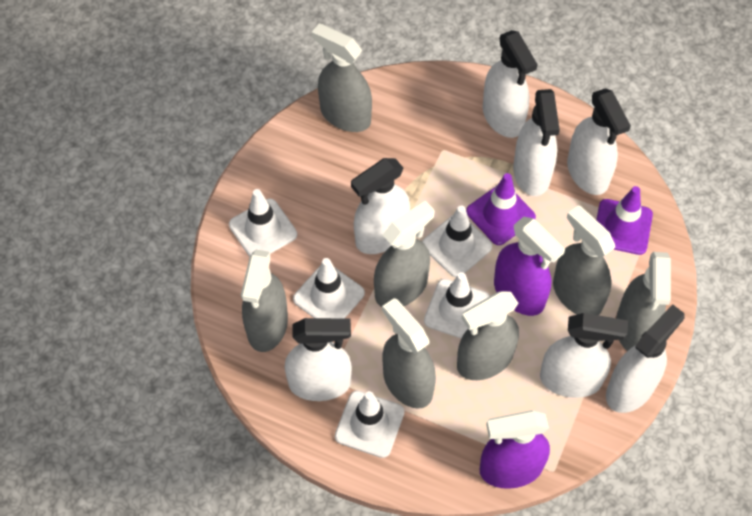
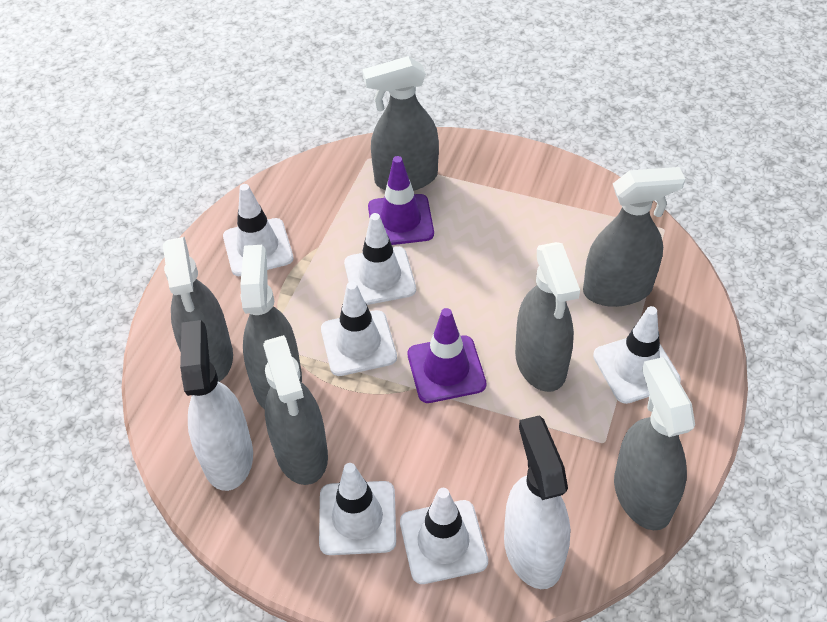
purple spray bottle: 2 -> 0
white spray bottle: 7 -> 2
white traffic cone: 5 -> 6

